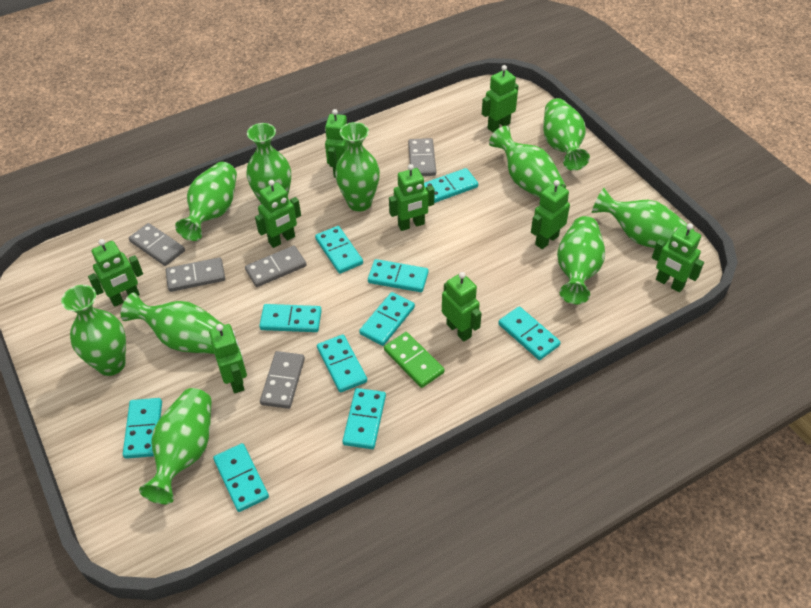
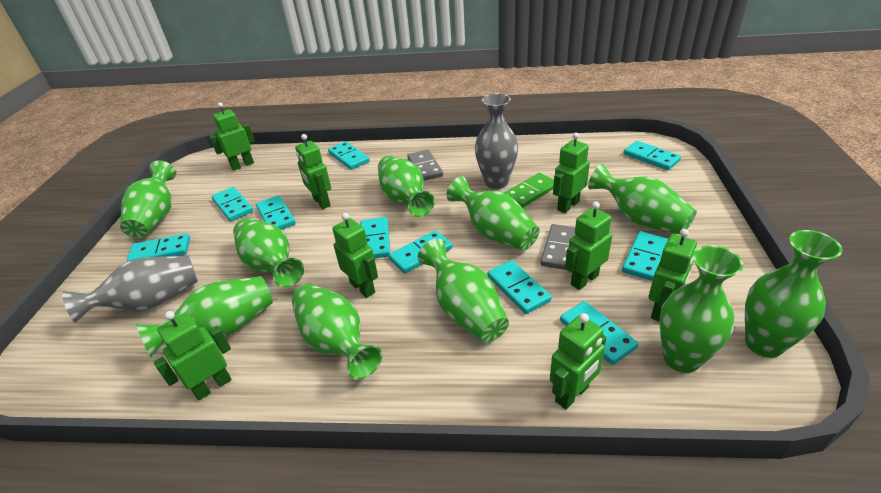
green robot: 9 -> 8
grey domino: 5 -> 2
grey vase: 0 -> 2

